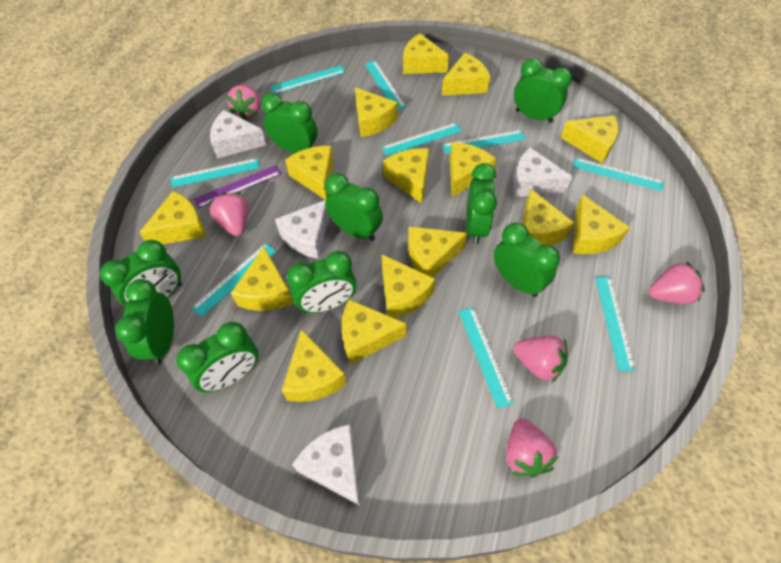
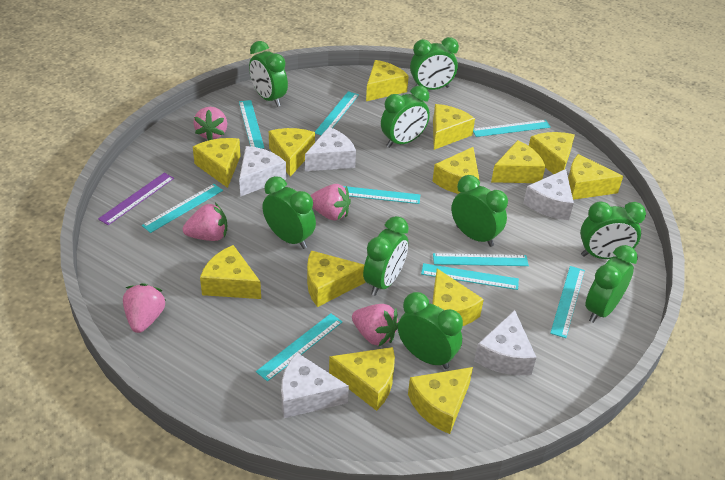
white cheese: 4 -> 5
yellow cheese: 15 -> 13

